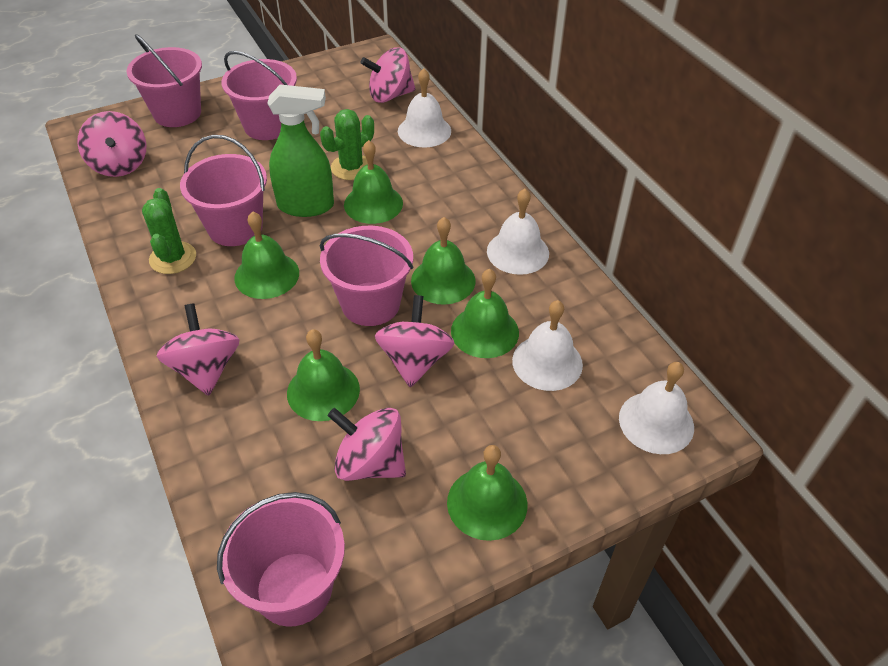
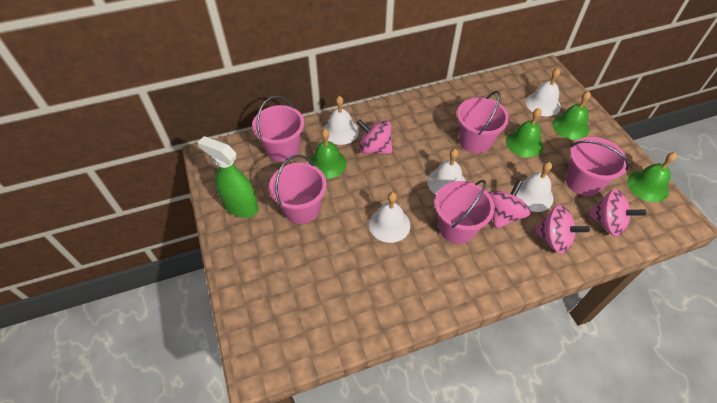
green bell: 6 -> 4
green cactus: 2 -> 0
pink spinning top: 5 -> 4
white bell: 4 -> 5

